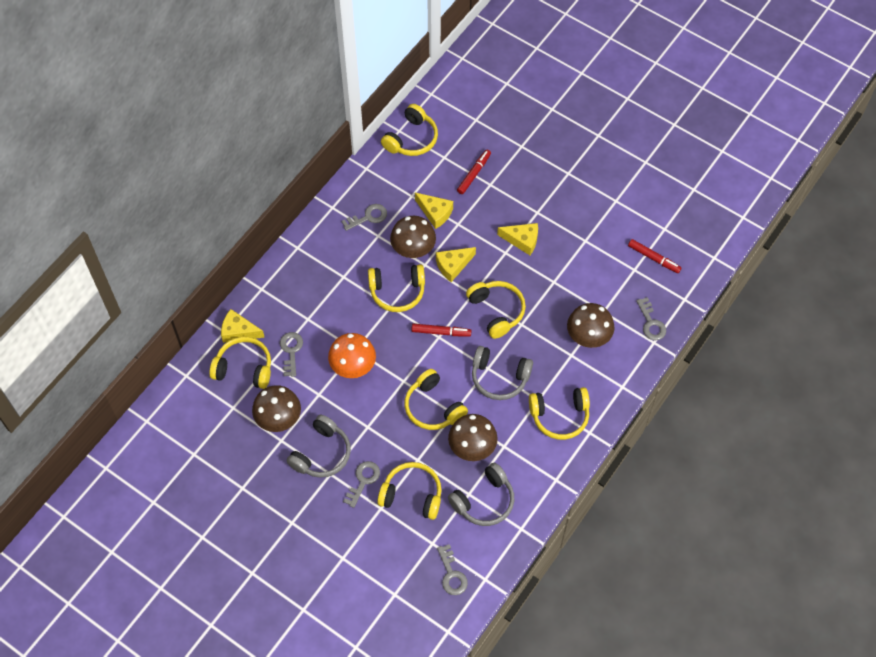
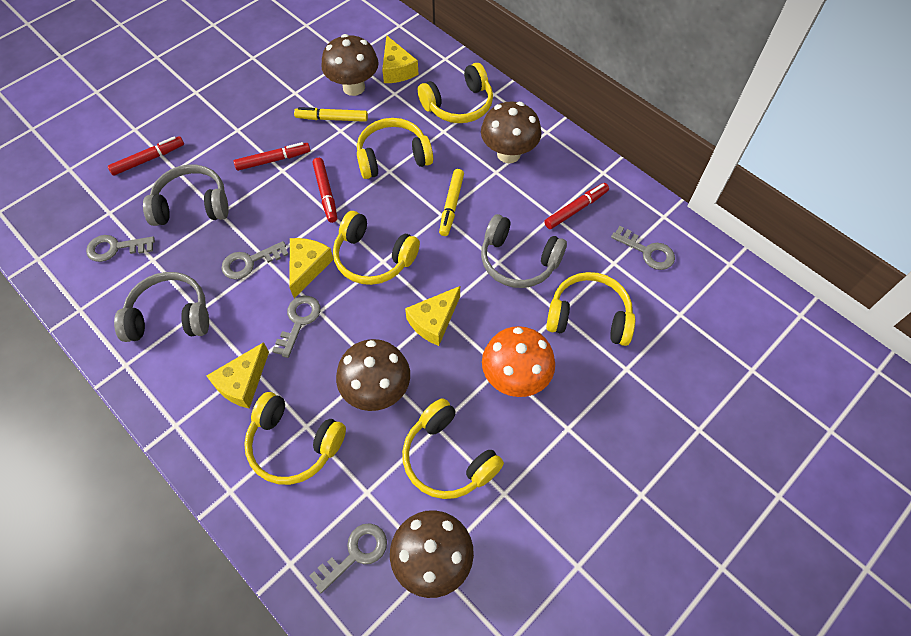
red marker: 3 -> 4
yellow headphones: 7 -> 6
yellow marker: 0 -> 2

